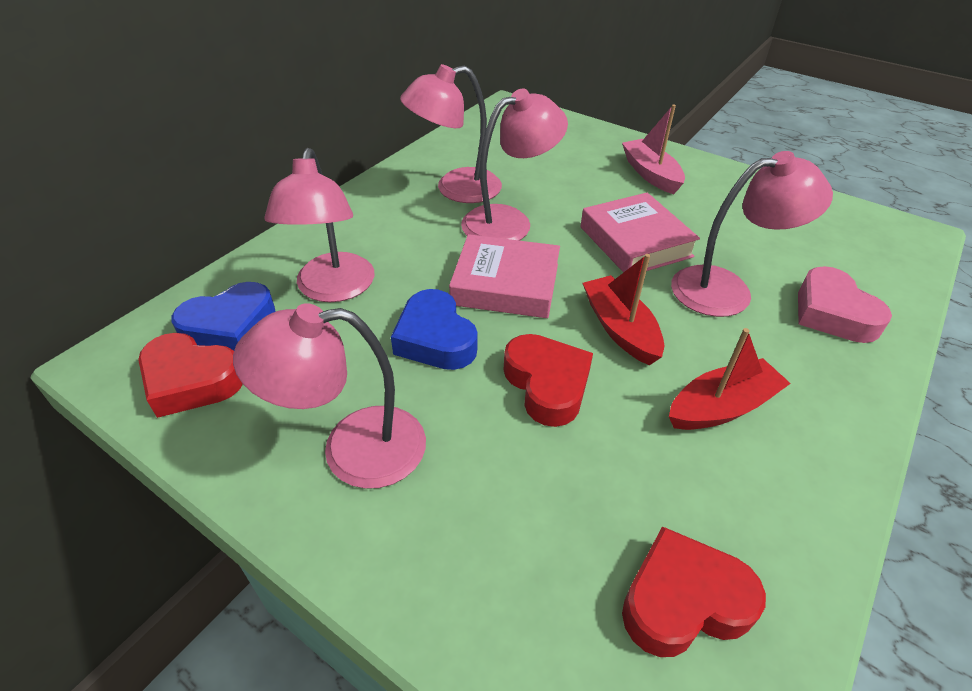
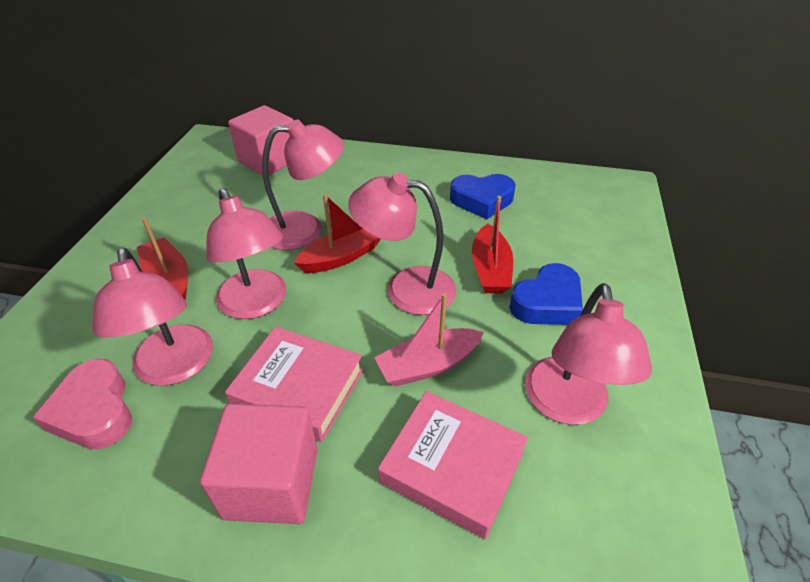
pink cube: 0 -> 2
red boat: 2 -> 3
red heart: 3 -> 0

